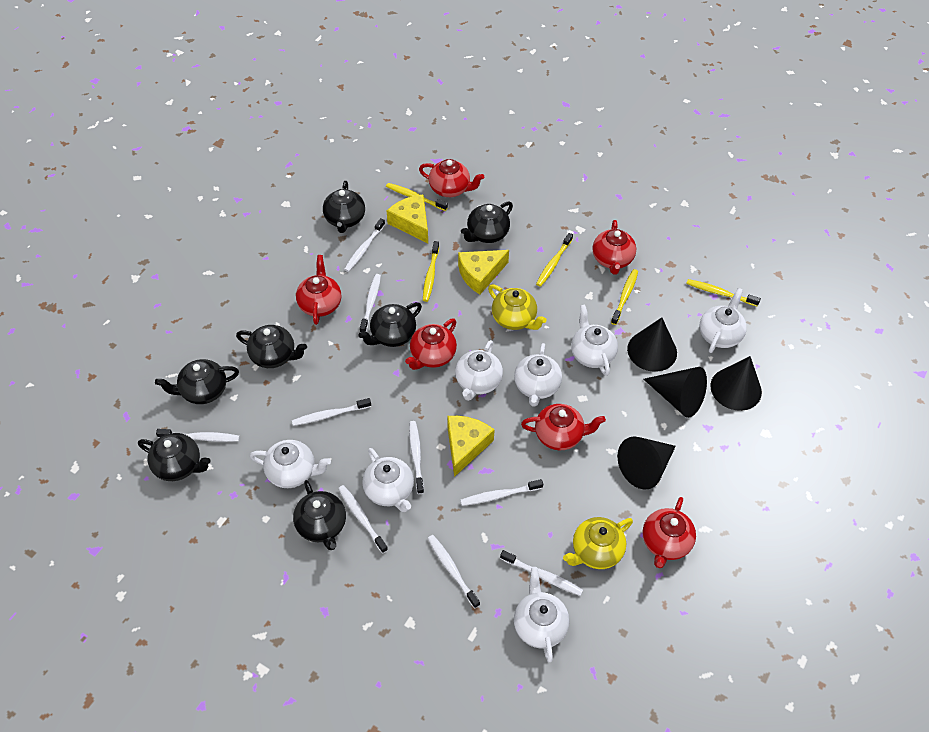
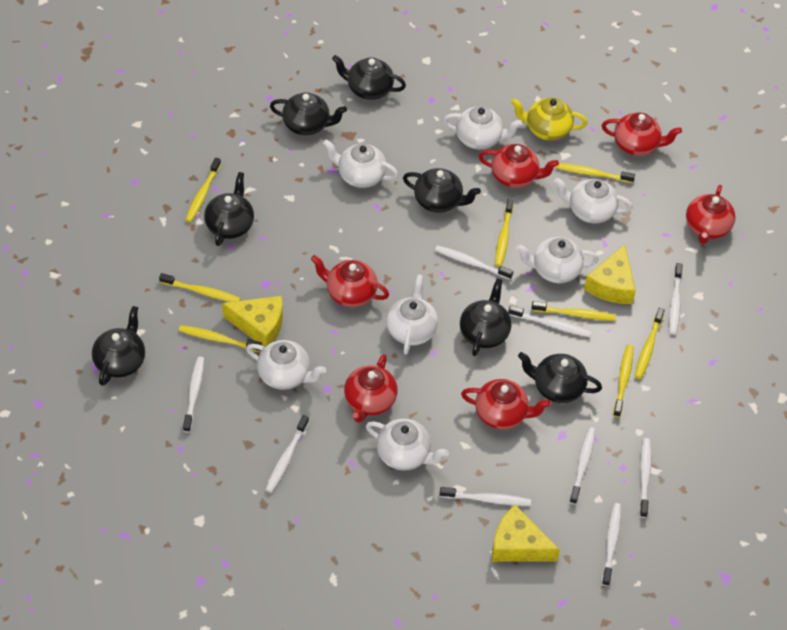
black cone: 4 -> 0
yellow teapot: 2 -> 1
yellow toothbrush: 5 -> 8

